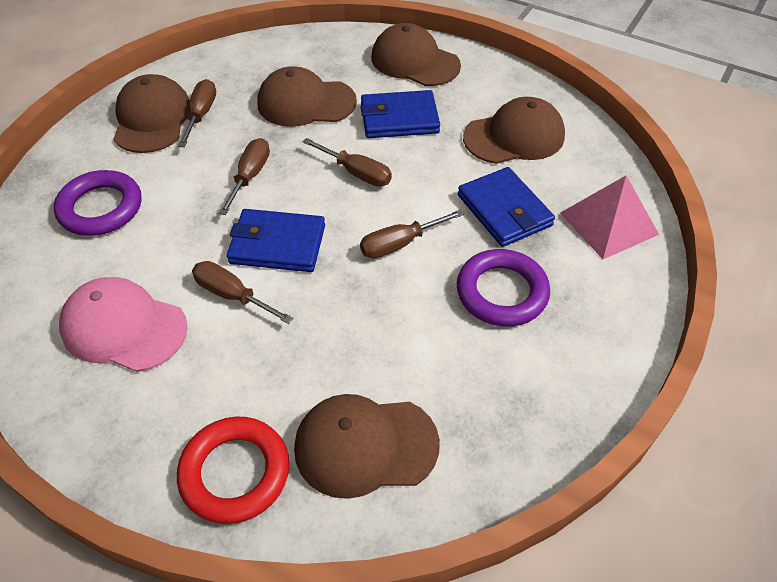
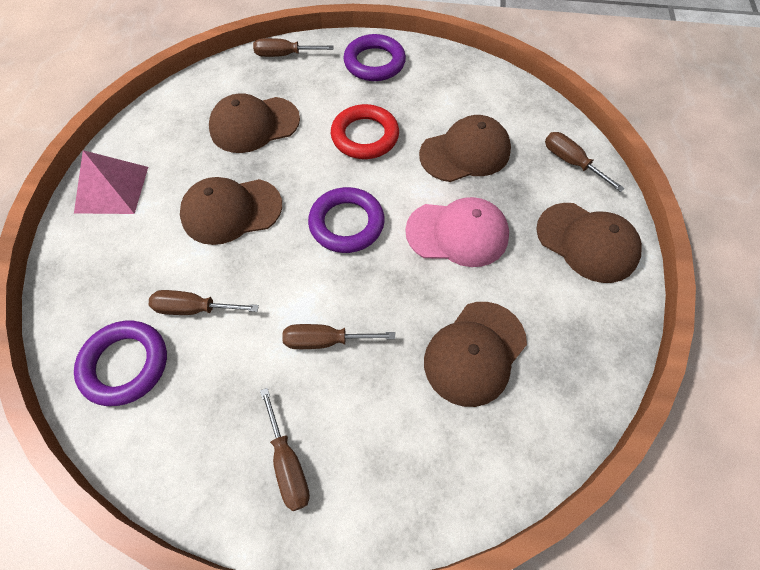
blue wallet: 3 -> 0
purple ring: 2 -> 3

